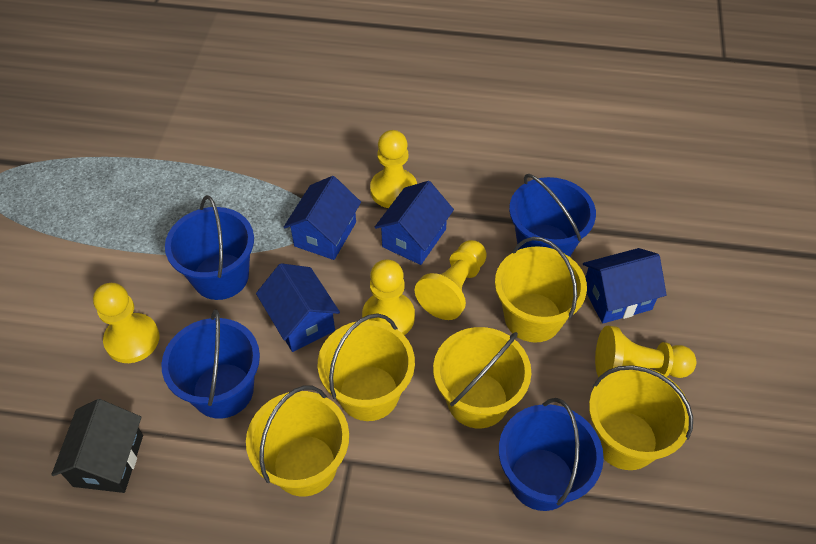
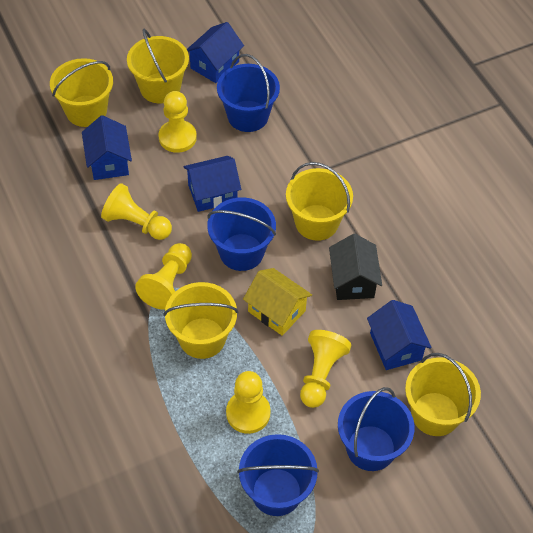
yellow house: 0 -> 1

